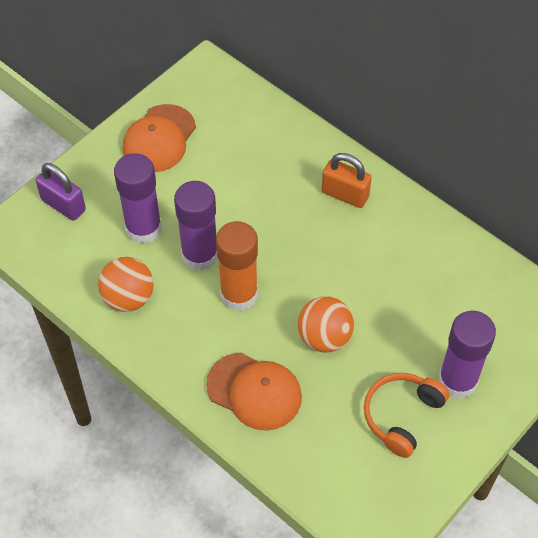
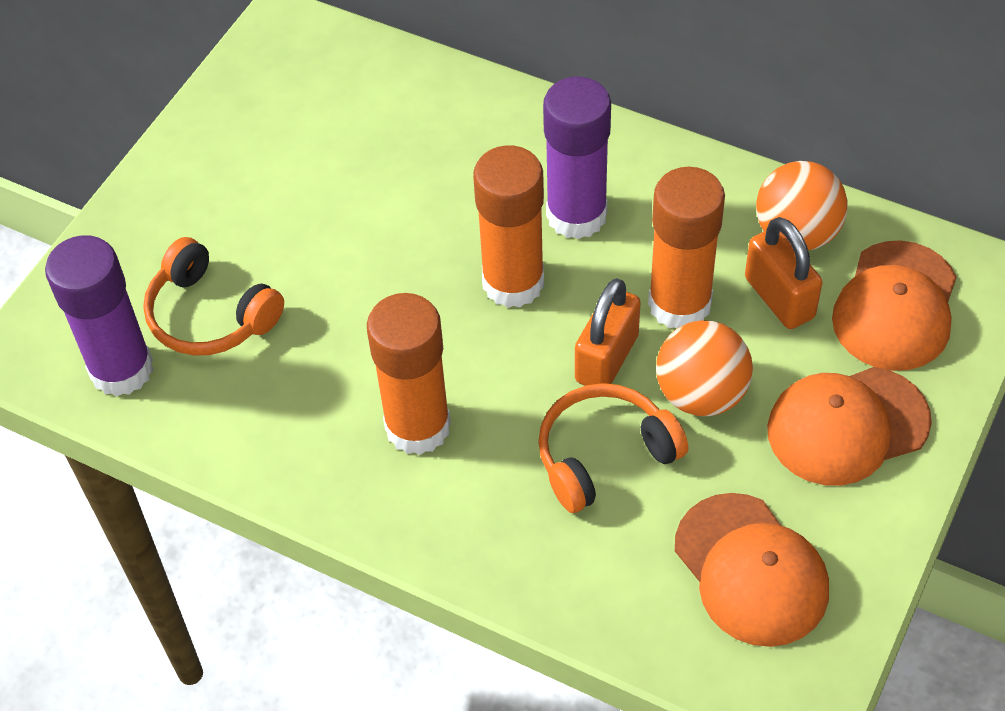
orange cap: 2 -> 3
orange glue stick: 1 -> 3
orange headphones: 1 -> 2
orange padlock: 1 -> 2
purple glue stick: 3 -> 2
purple padlock: 1 -> 0

